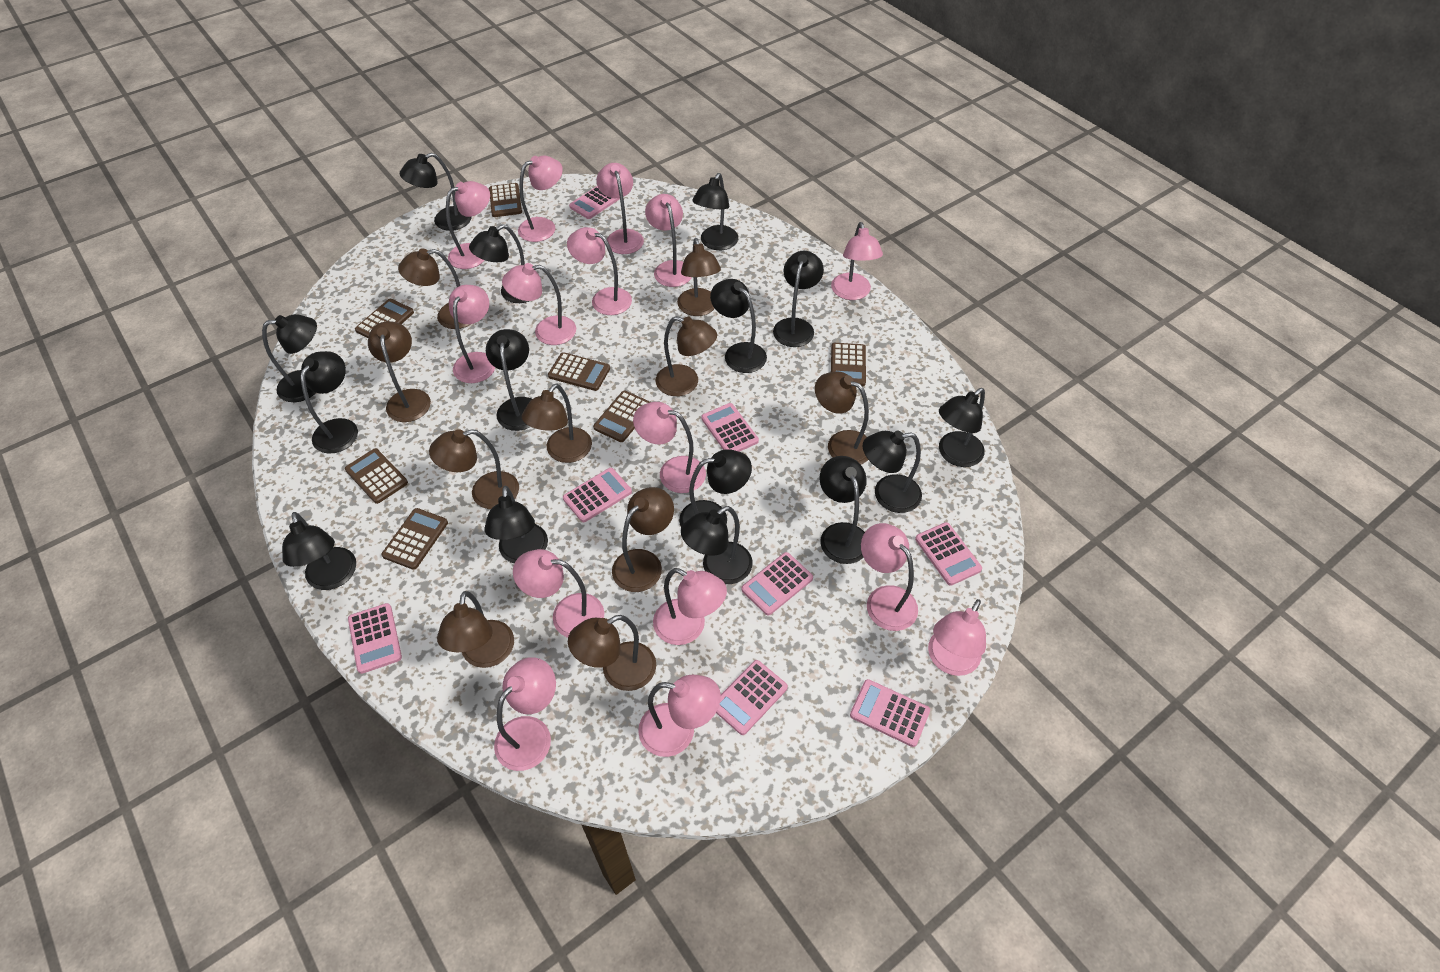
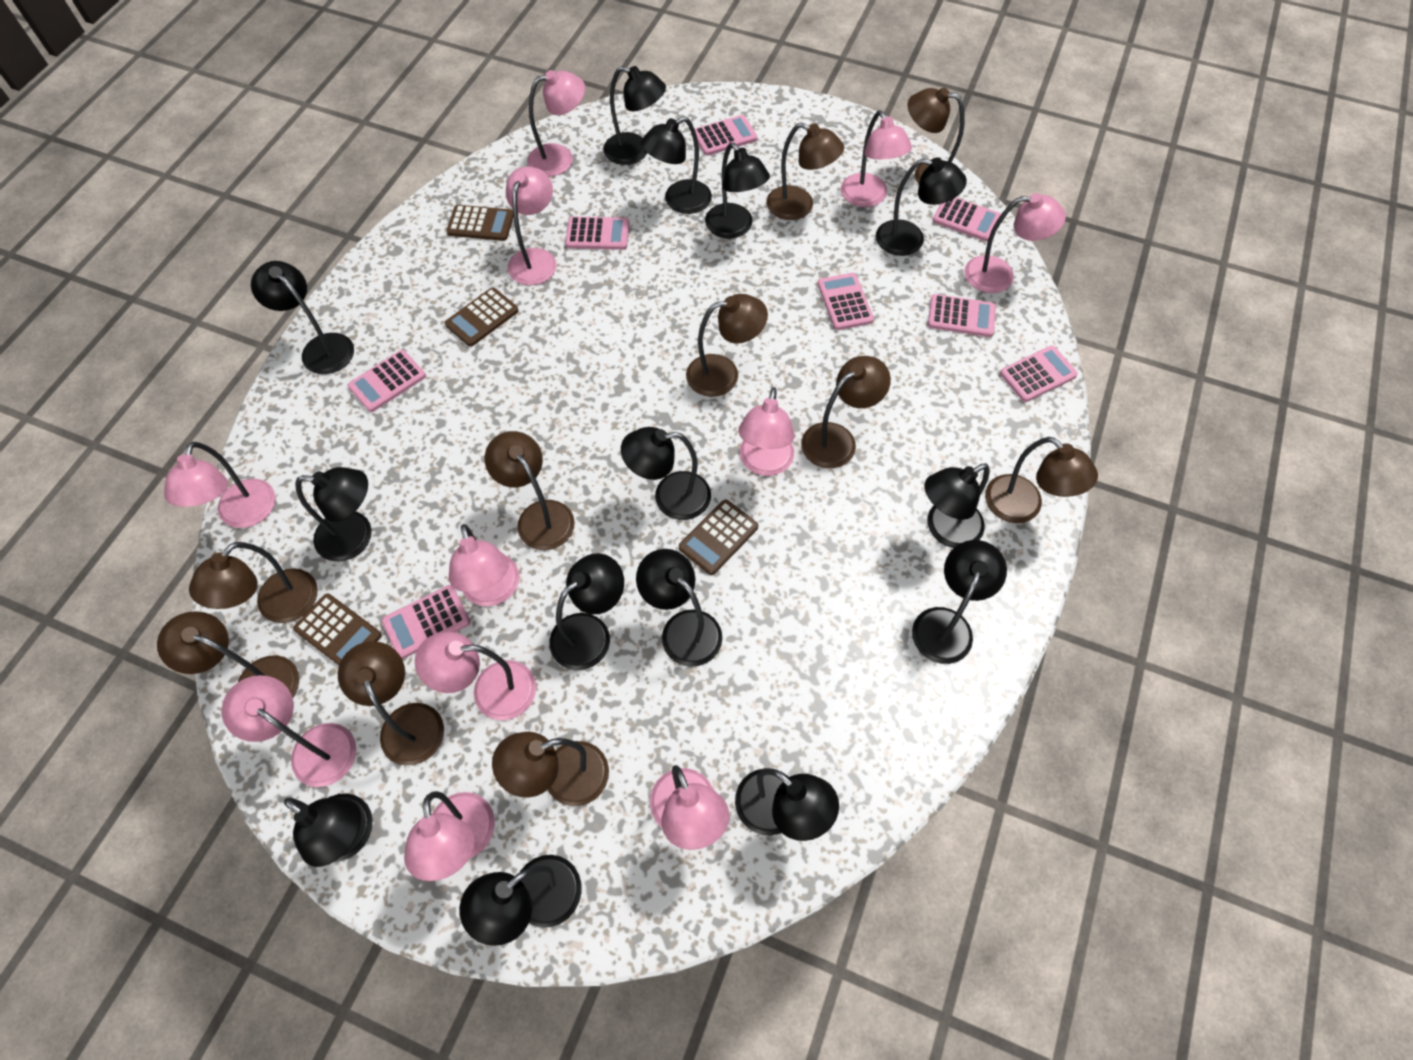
black lamp: 15 -> 14
brown calculator: 7 -> 4
pink lamp: 15 -> 11

